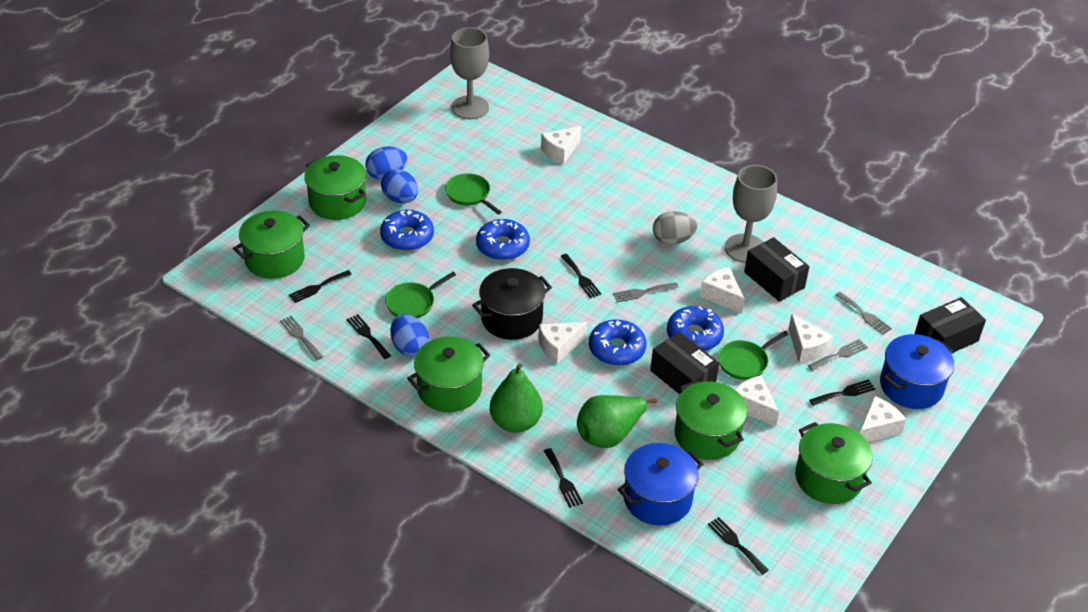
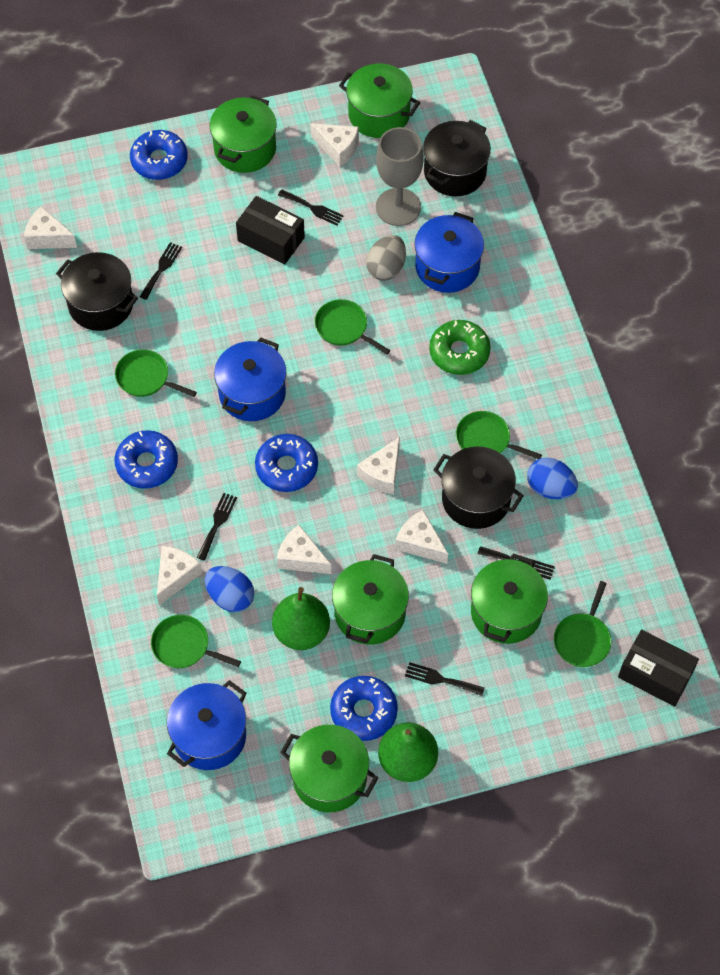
black box: 3 -> 2
black fork: 6 -> 5
black pot: 1 -> 3
blue egg: 3 -> 2
blue pot: 2 -> 3
green donut: 0 -> 1
green pan: 3 -> 5
grey fork: 4 -> 0
grey goblet: 2 -> 1

